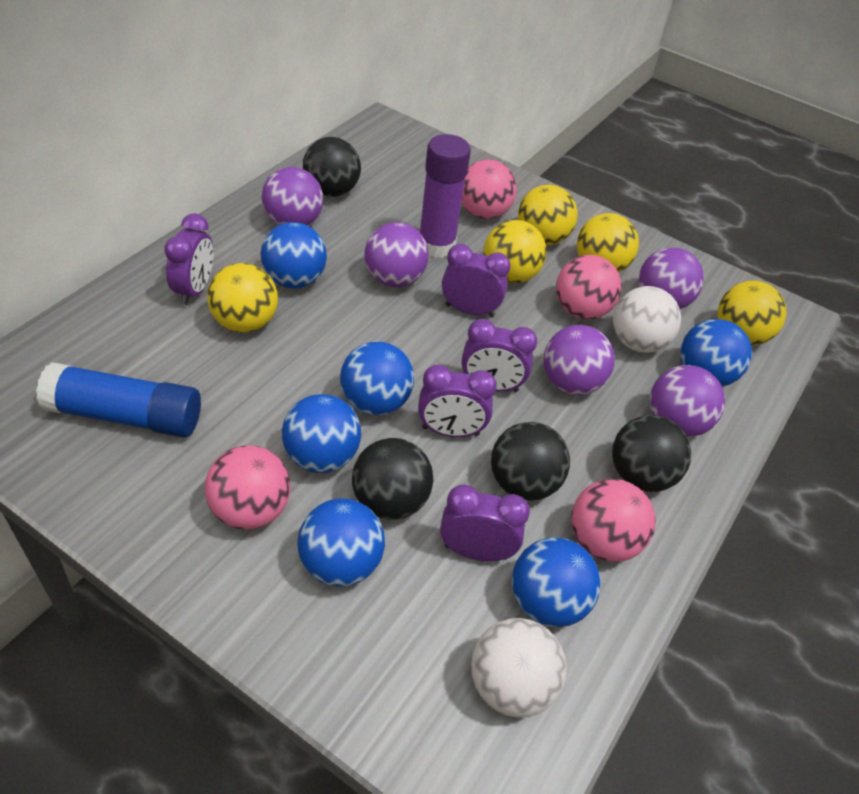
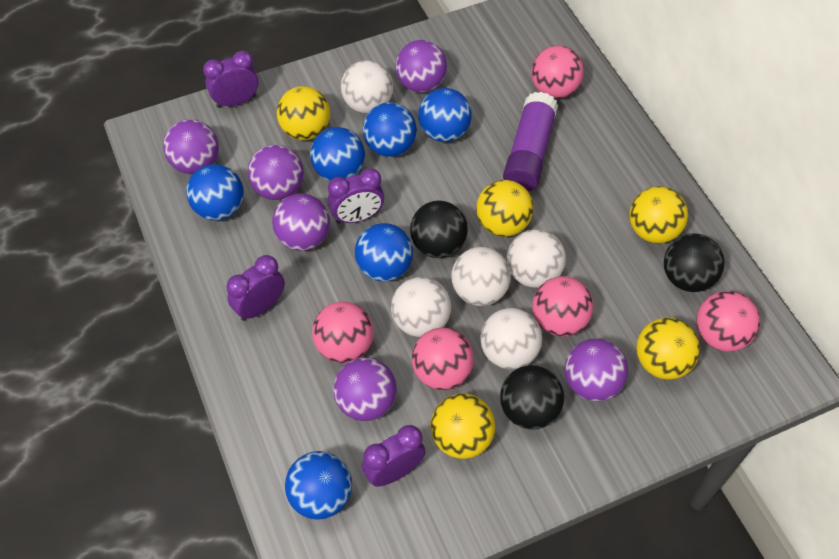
black ball: 4 -> 3
blue glue stick: 1 -> 0
pink ball: 4 -> 5
purple ball: 5 -> 6
purple clock: 5 -> 4
white ball: 2 -> 5

